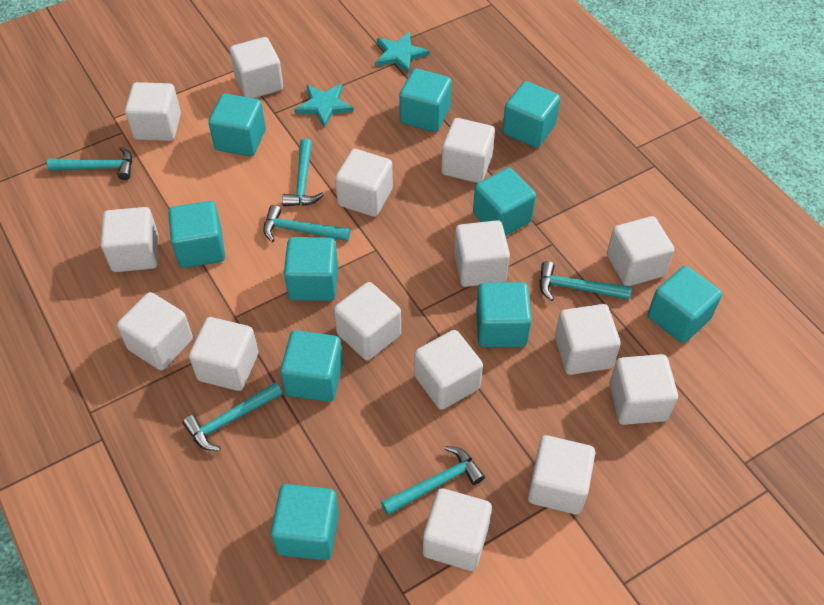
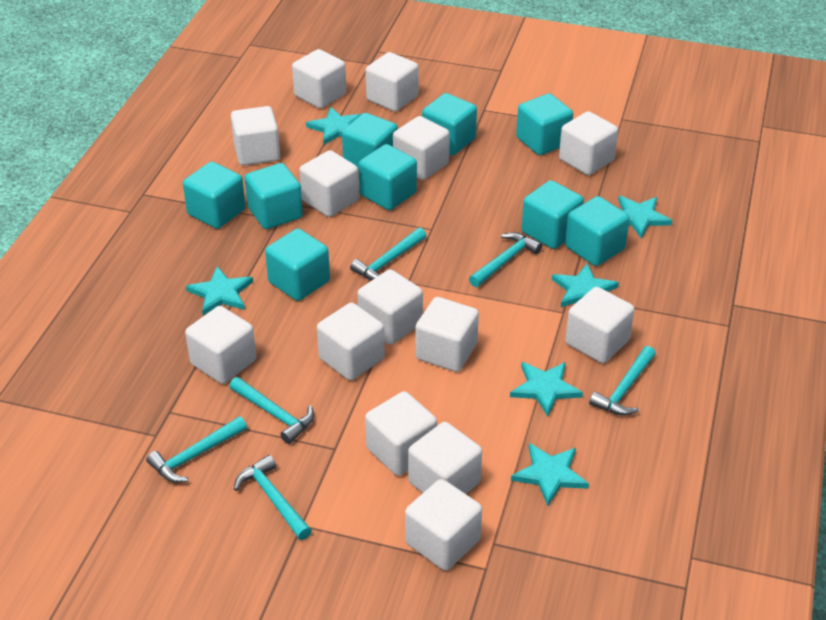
turquoise cube: 10 -> 9
turquoise star: 2 -> 6
white cube: 15 -> 14

